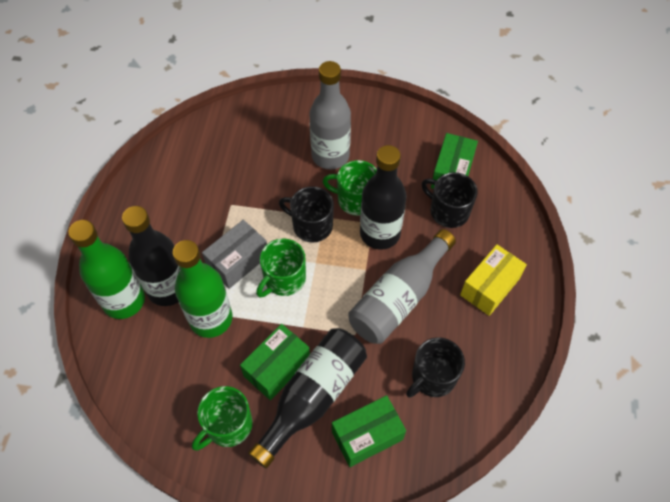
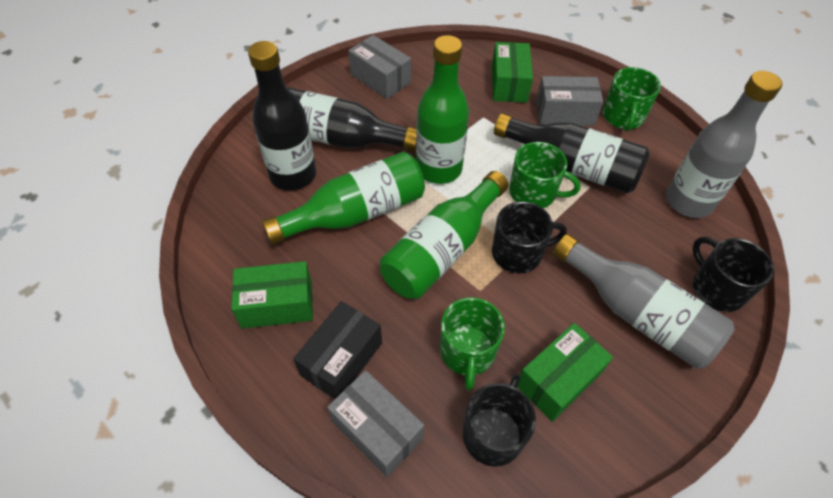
black box: 0 -> 1
green bottle: 2 -> 3
grey box: 1 -> 3
yellow box: 1 -> 0

